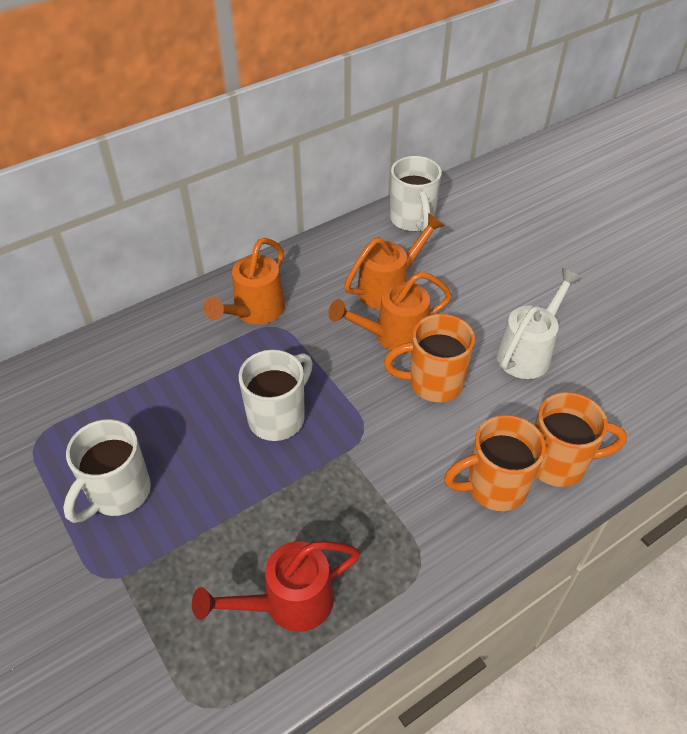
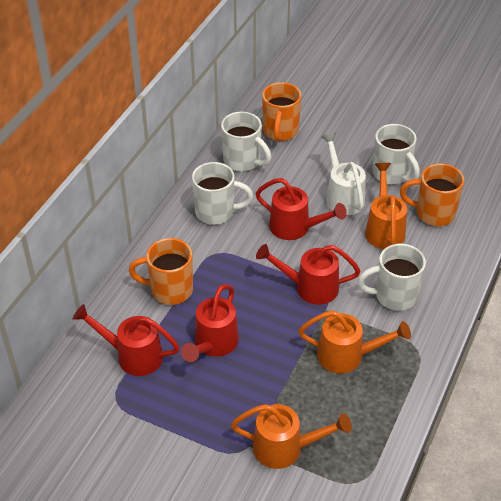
red watering can: 1 -> 4
white mug: 3 -> 4

